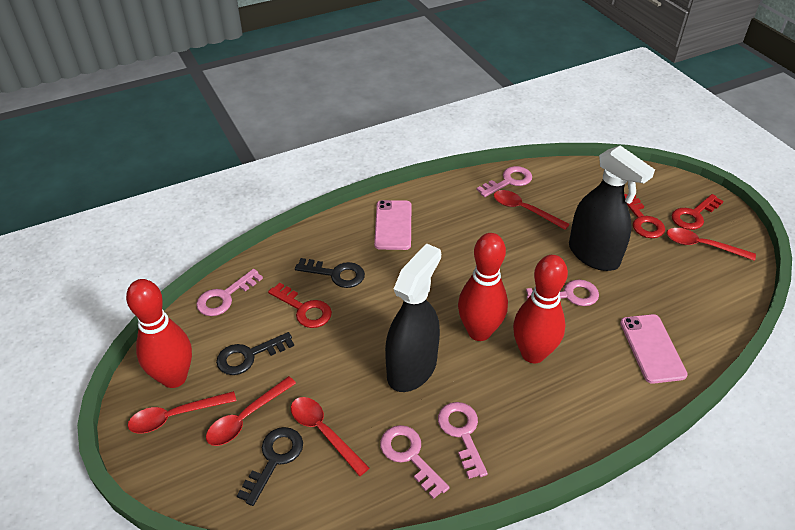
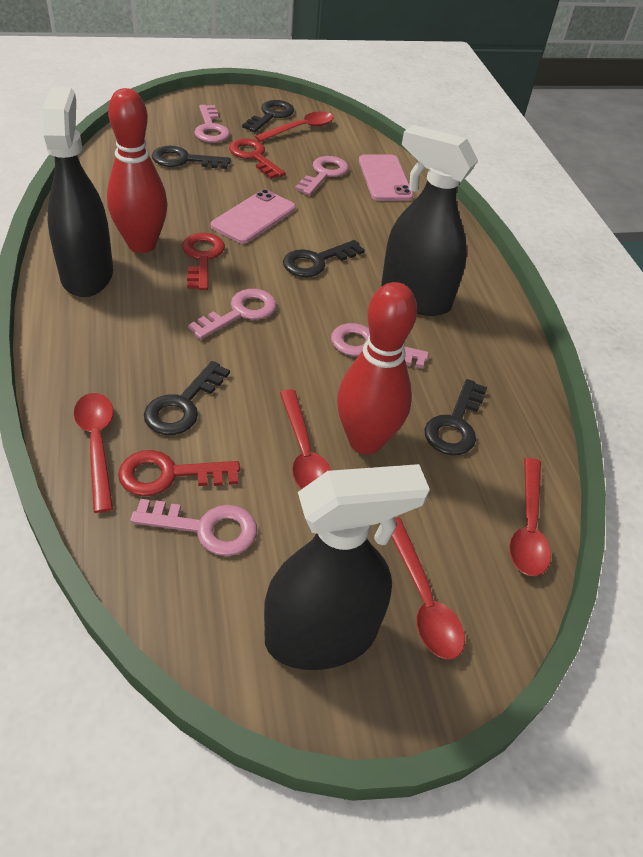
black key: 3 -> 5
black spray bottle: 2 -> 3
red bowling pin: 3 -> 2

